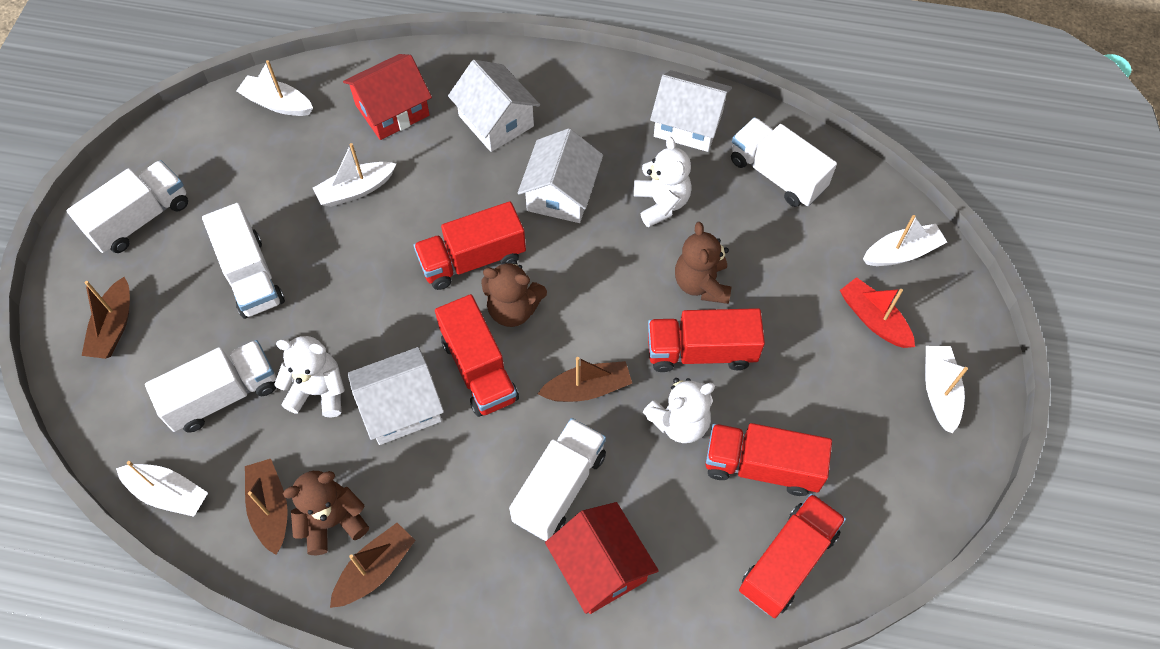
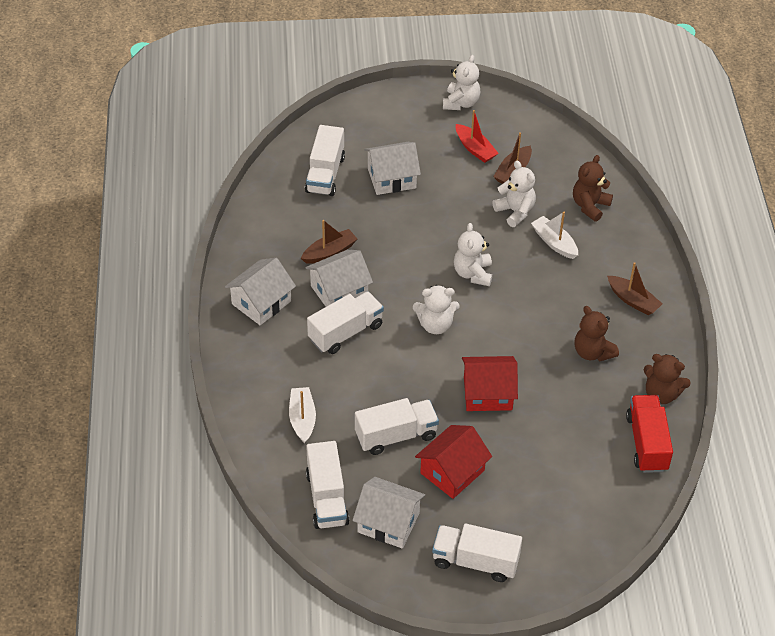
brown boat: 4 -> 3
red truck: 5 -> 1
white boat: 5 -> 2
white teddy bear: 3 -> 4

